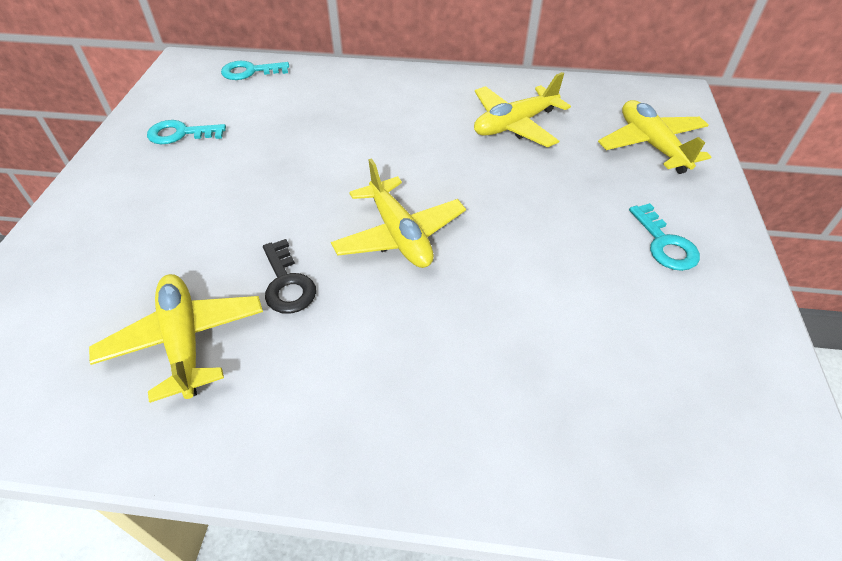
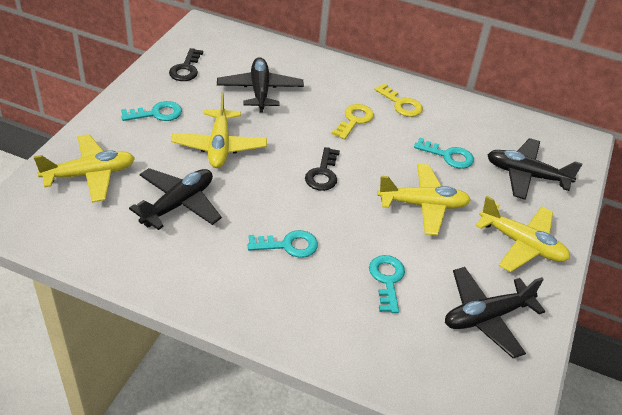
black key: 1 -> 2
black plane: 0 -> 4
turquoise key: 3 -> 4
yellow key: 0 -> 2

